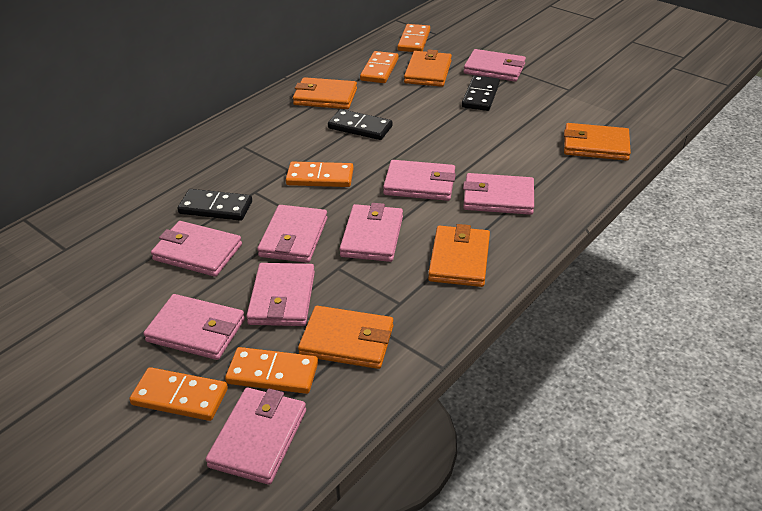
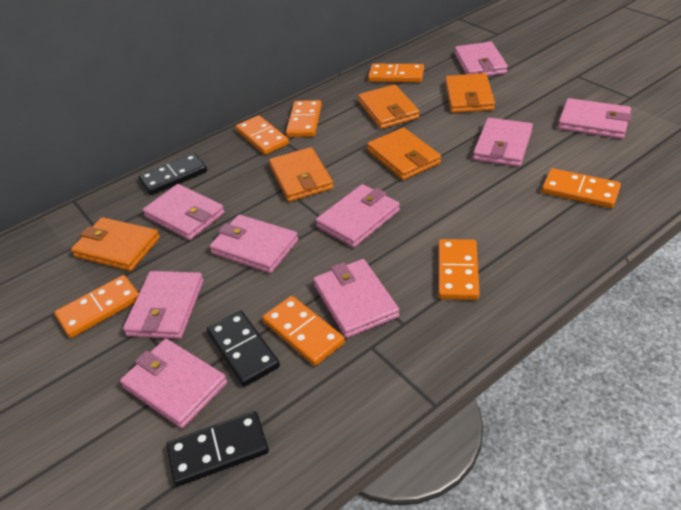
orange domino: 5 -> 7

